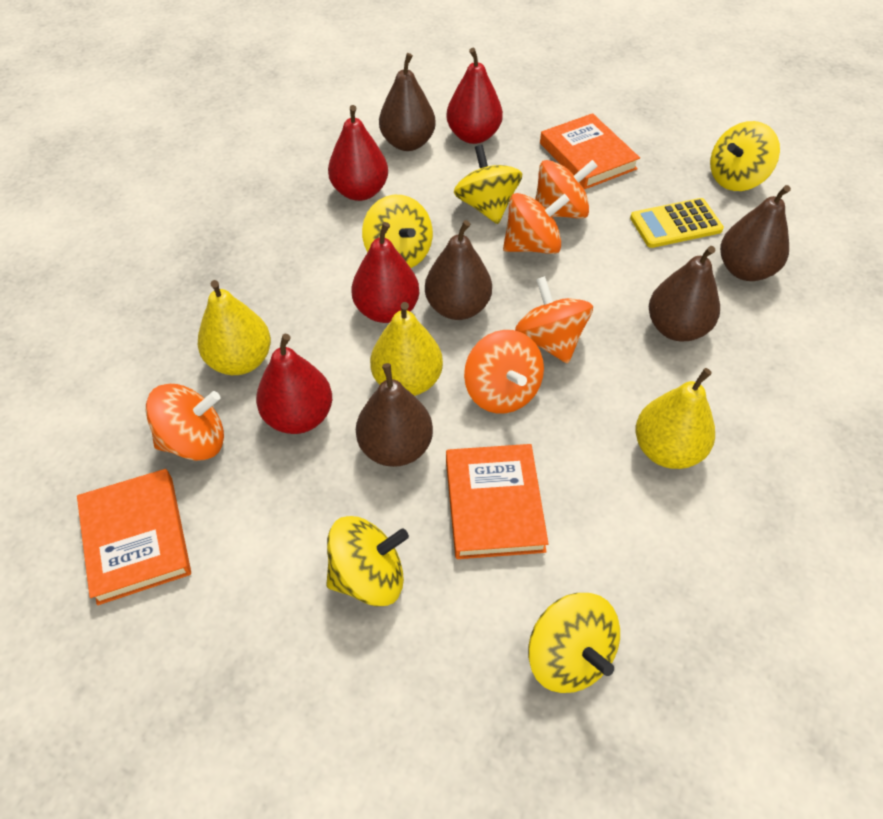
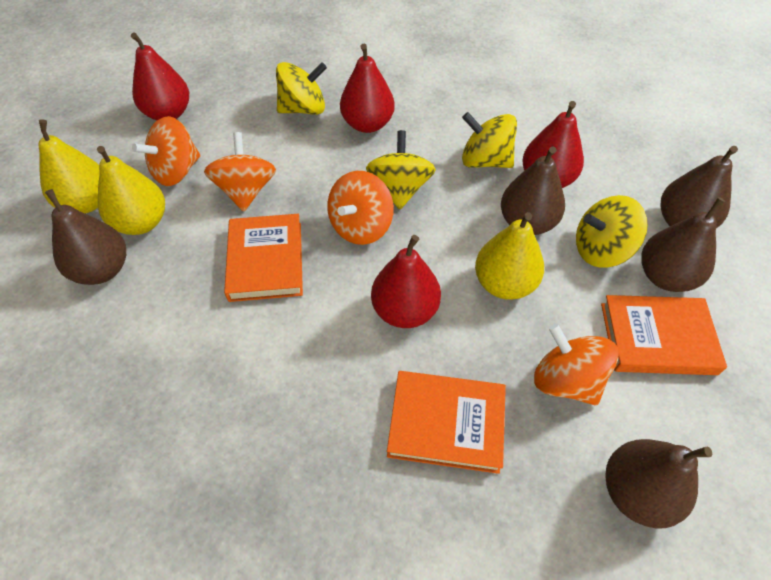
orange spinning top: 5 -> 4
yellow calculator: 1 -> 0
yellow spinning top: 5 -> 4

